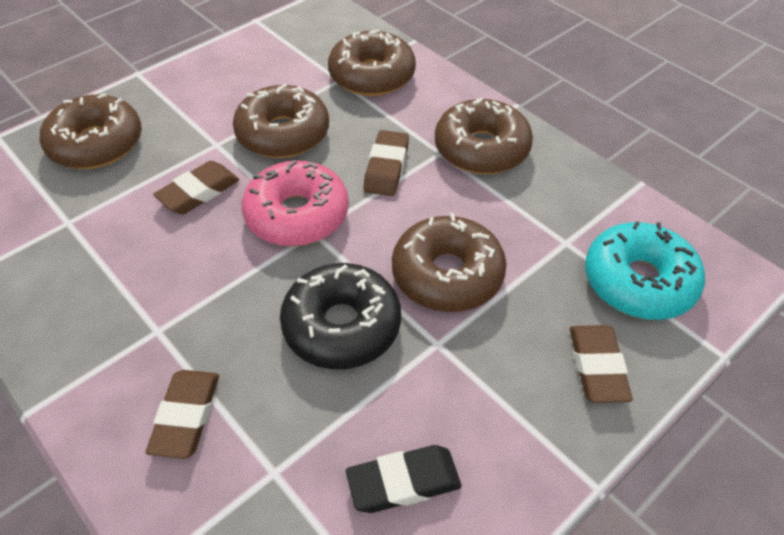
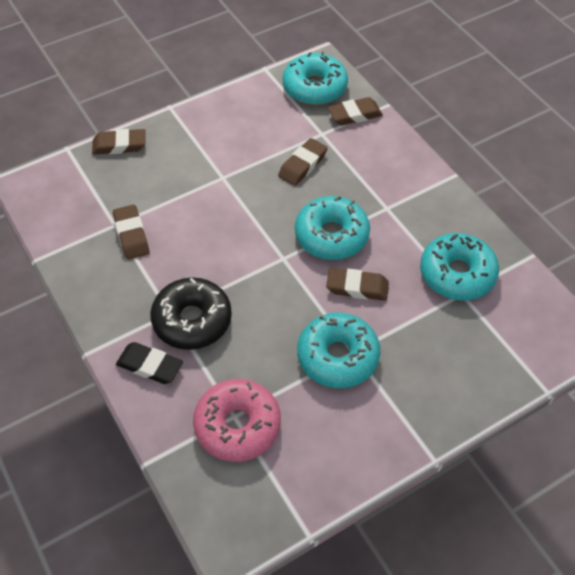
brown donut: 5 -> 0
brown eraser: 4 -> 5
turquoise donut: 1 -> 4

